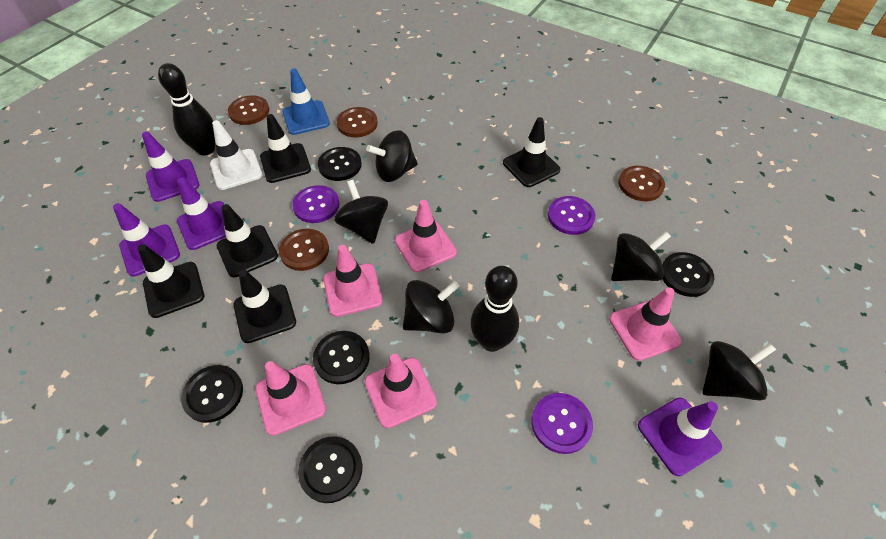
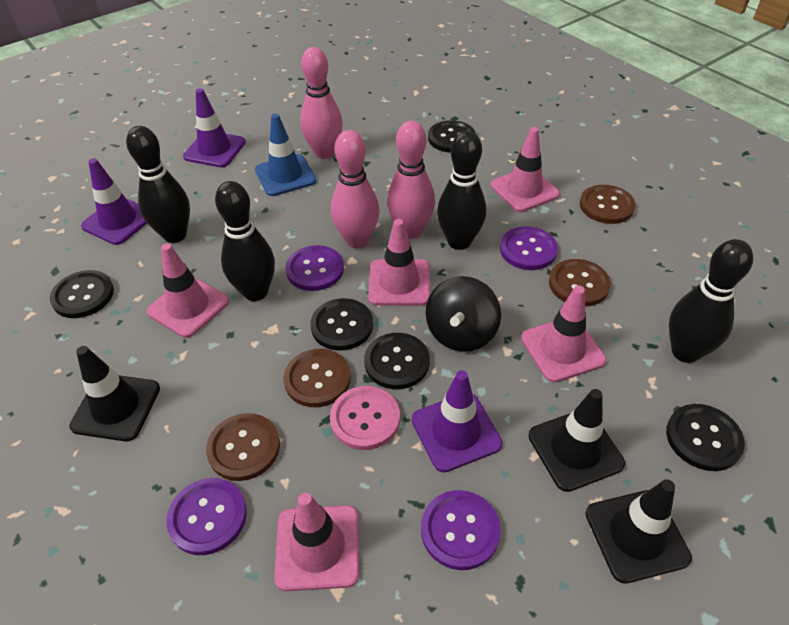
black bowling pin: 2 -> 4
black spinning top: 5 -> 1
black traffic cone: 5 -> 3
pink bowling pin: 0 -> 3
pink button: 0 -> 1
purple button: 3 -> 4
purple traffic cone: 4 -> 3
white traffic cone: 1 -> 0

